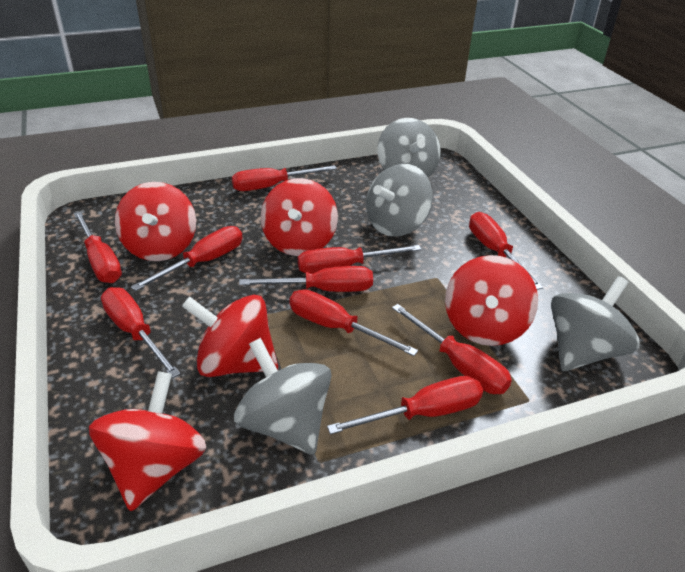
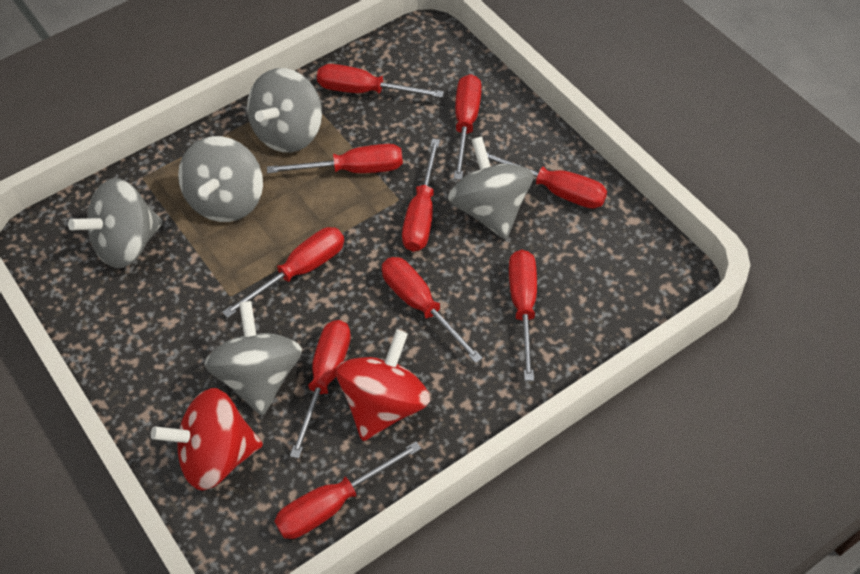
grey spinning top: 4 -> 5
red spinning top: 5 -> 2

